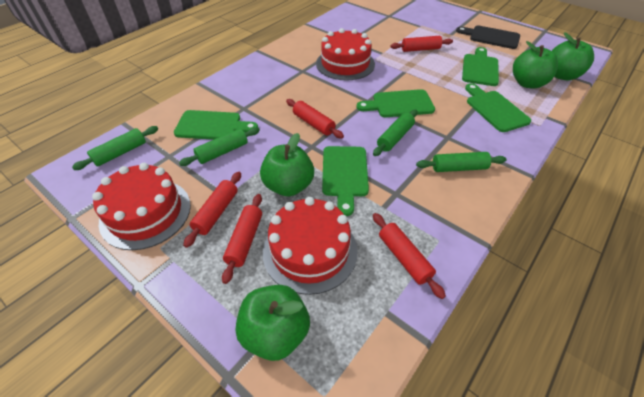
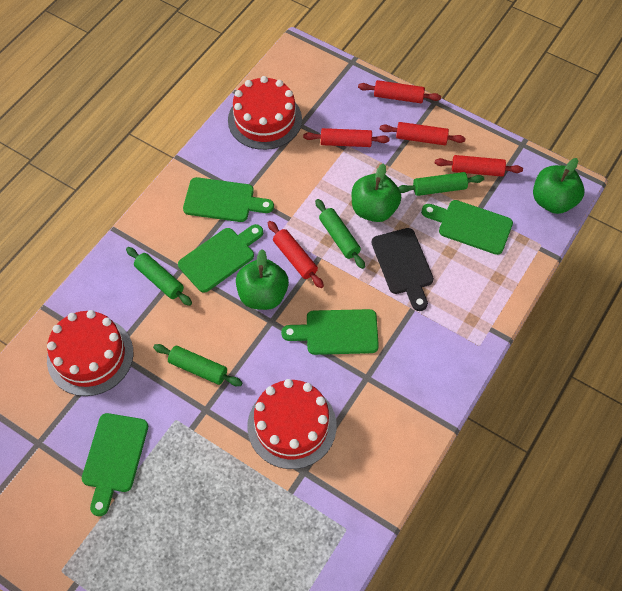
green apple: 4 -> 3

